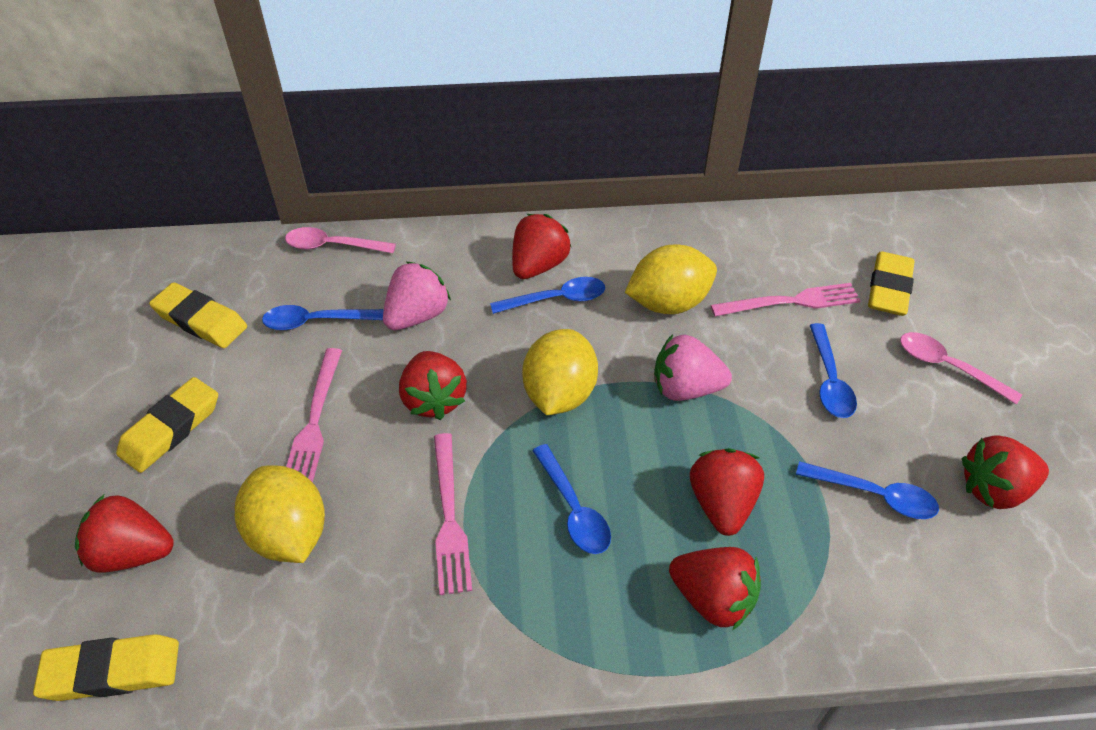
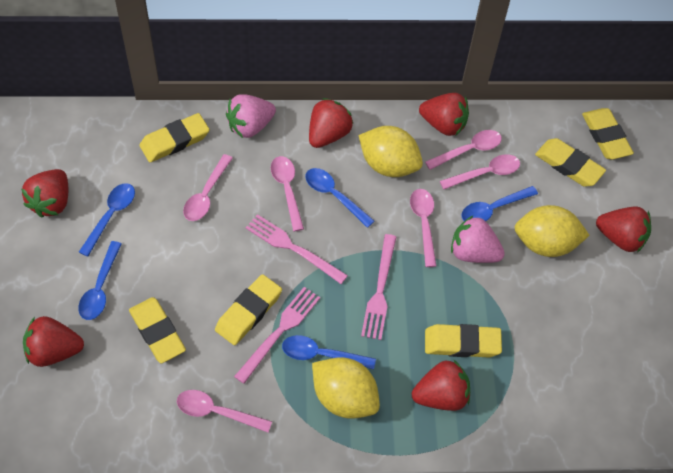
pink spoon: 2 -> 6
yellow eraser: 4 -> 6

